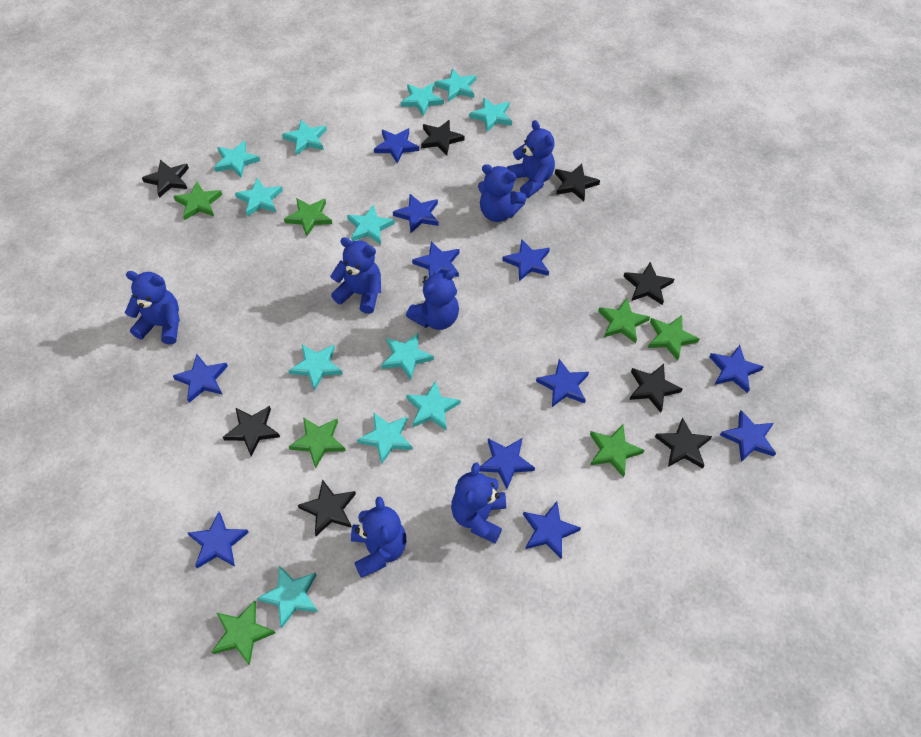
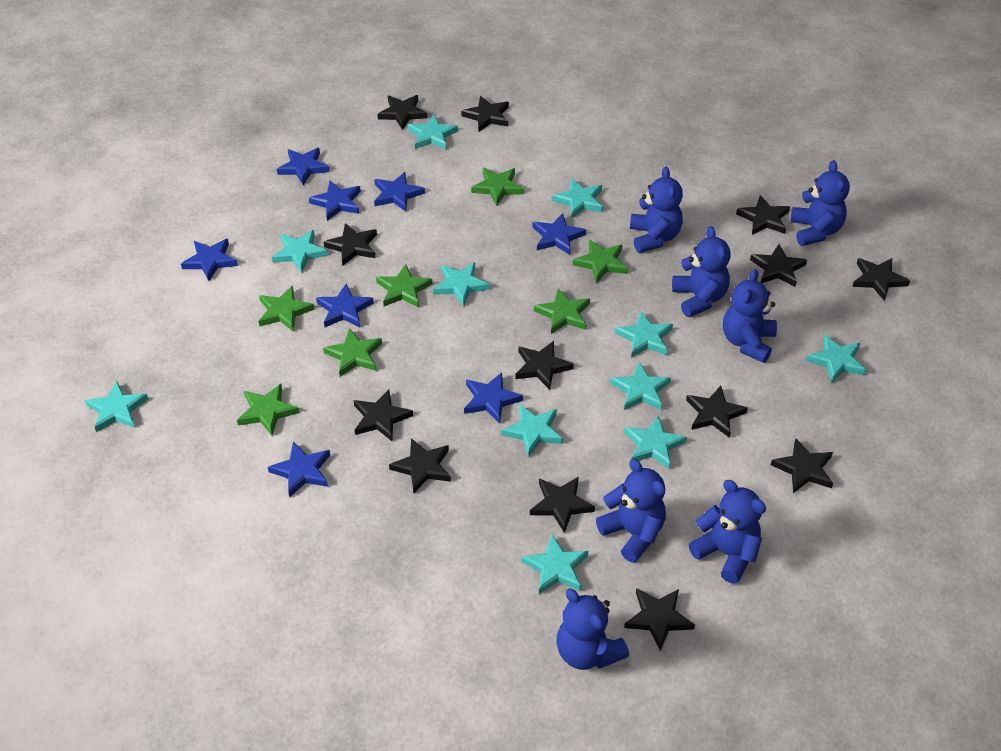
black star: 8 -> 13
blue star: 11 -> 8
turquoise star: 12 -> 11

